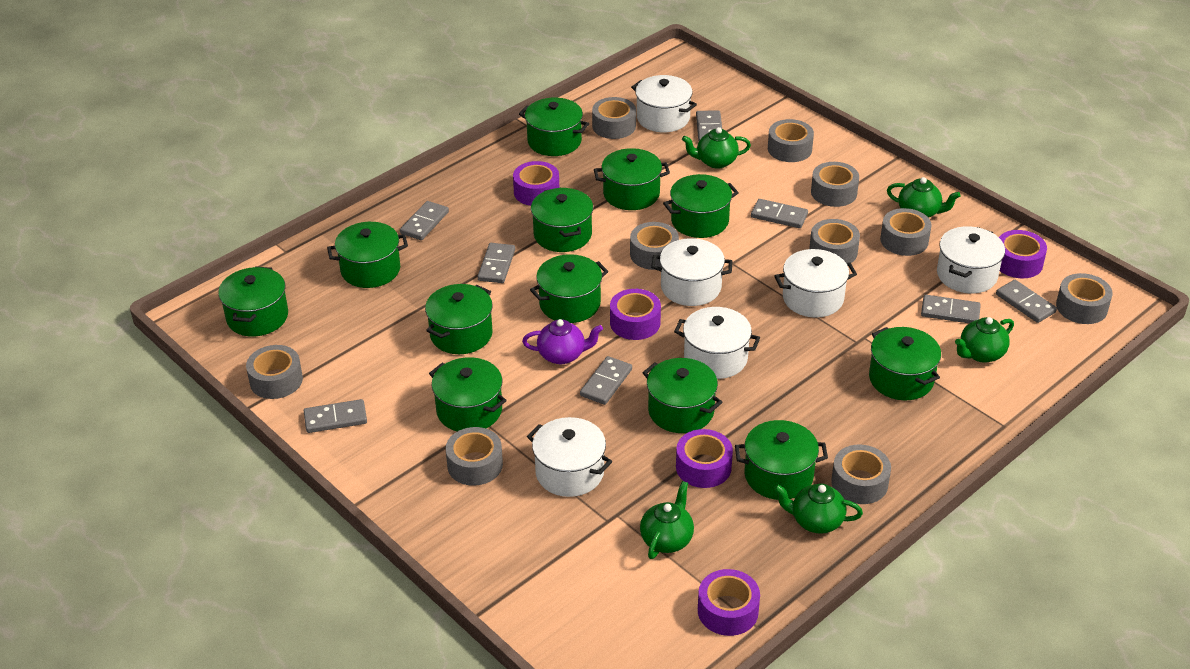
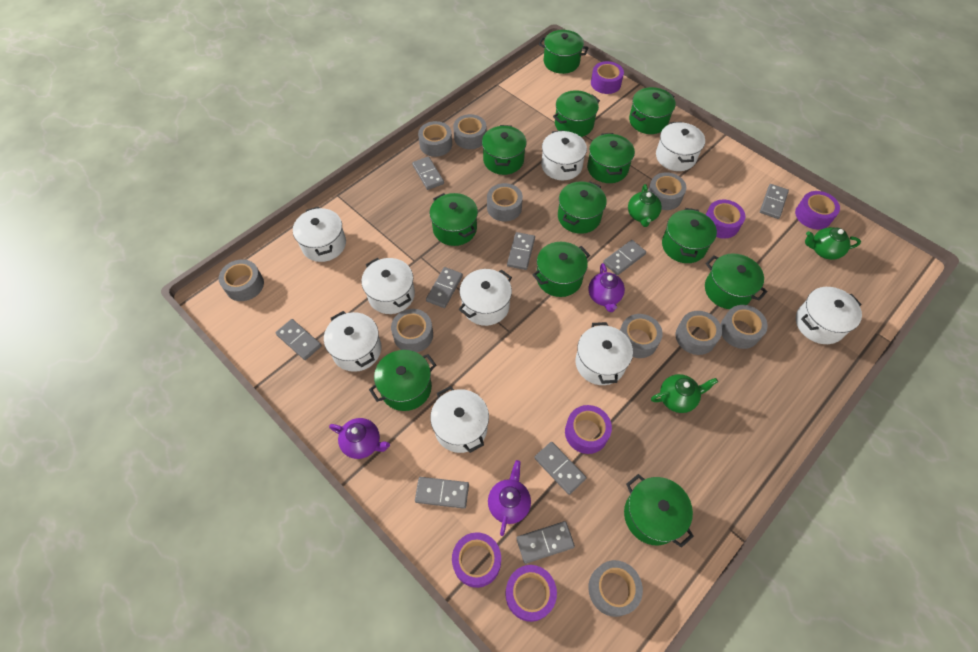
green teapot: 5 -> 3
grey domino: 8 -> 9
purple tape: 5 -> 6
purple teapot: 1 -> 3
white pot: 6 -> 9

